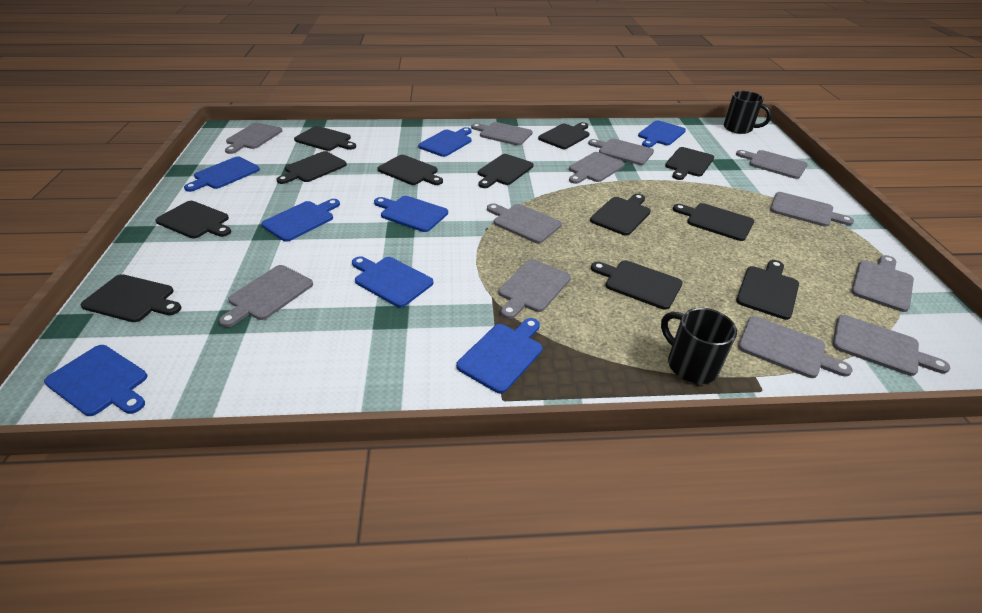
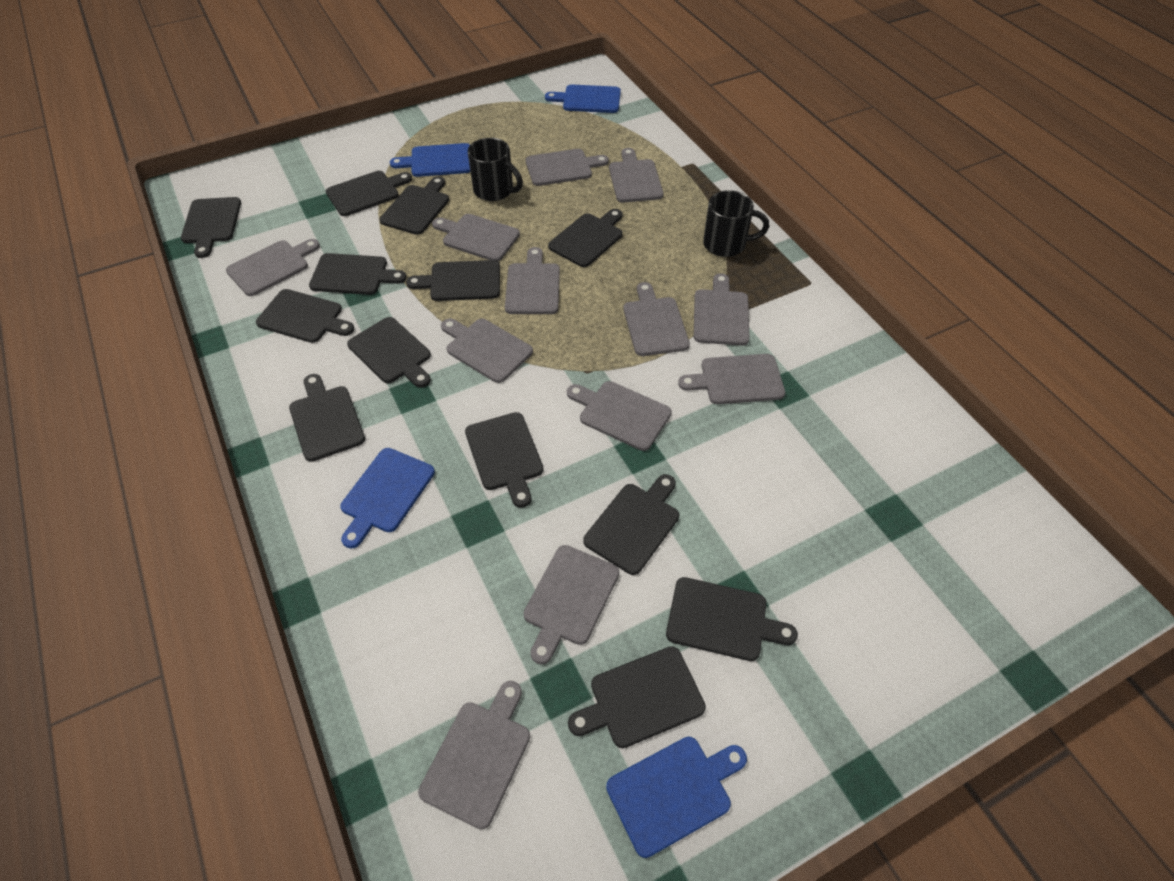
black cutting board: 12 -> 13
blue cutting board: 8 -> 4

